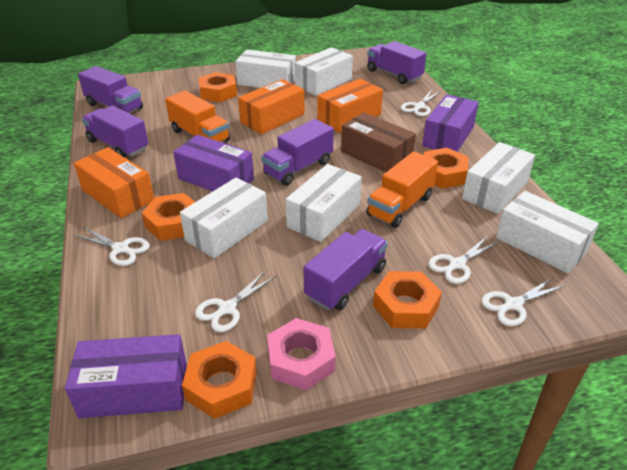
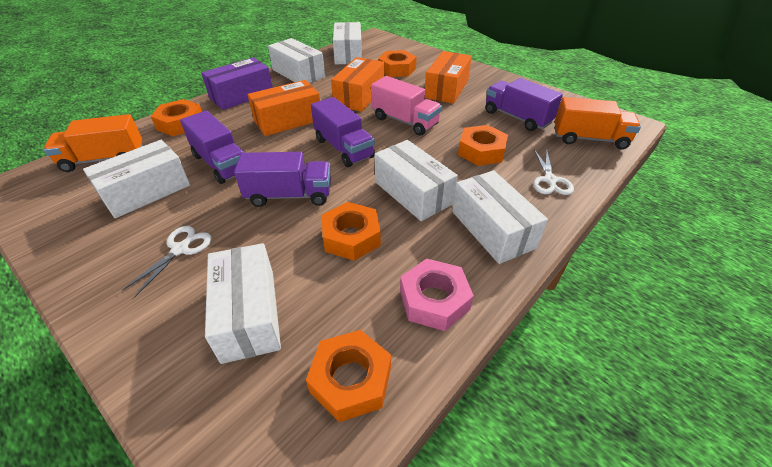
brown box: 1 -> 0
pink truck: 0 -> 1
purple box: 3 -> 1
purple truck: 5 -> 4
white scissors: 5 -> 2

